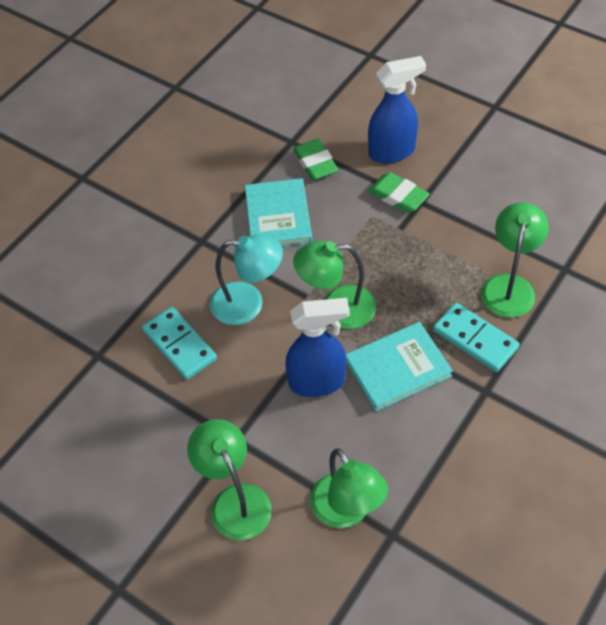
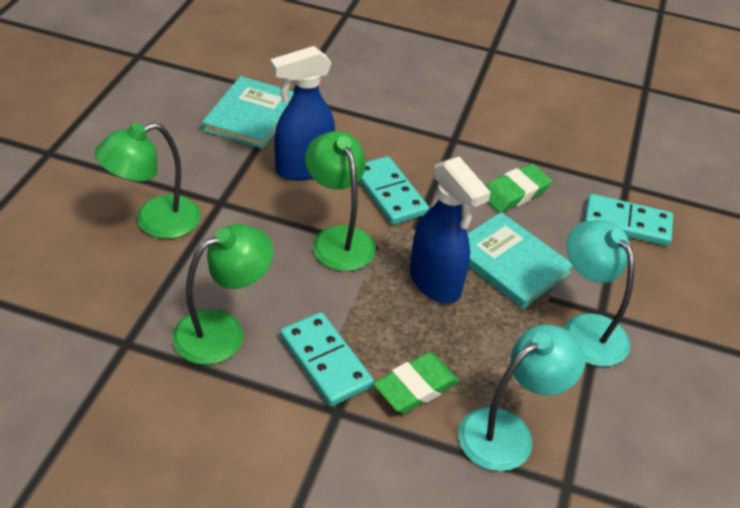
green lamp: 4 -> 3
turquoise domino: 2 -> 3
turquoise lamp: 1 -> 2

